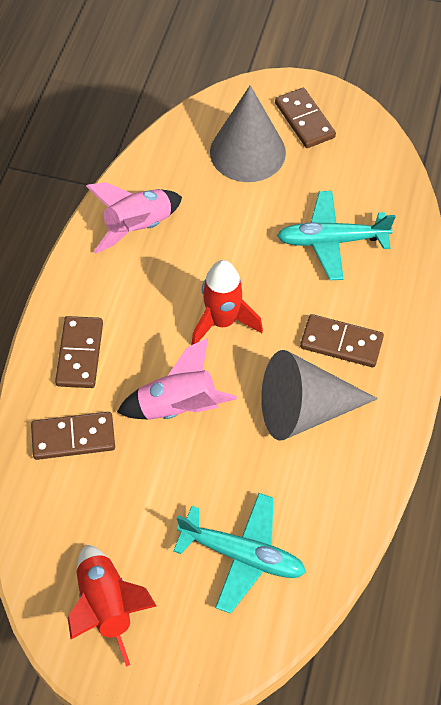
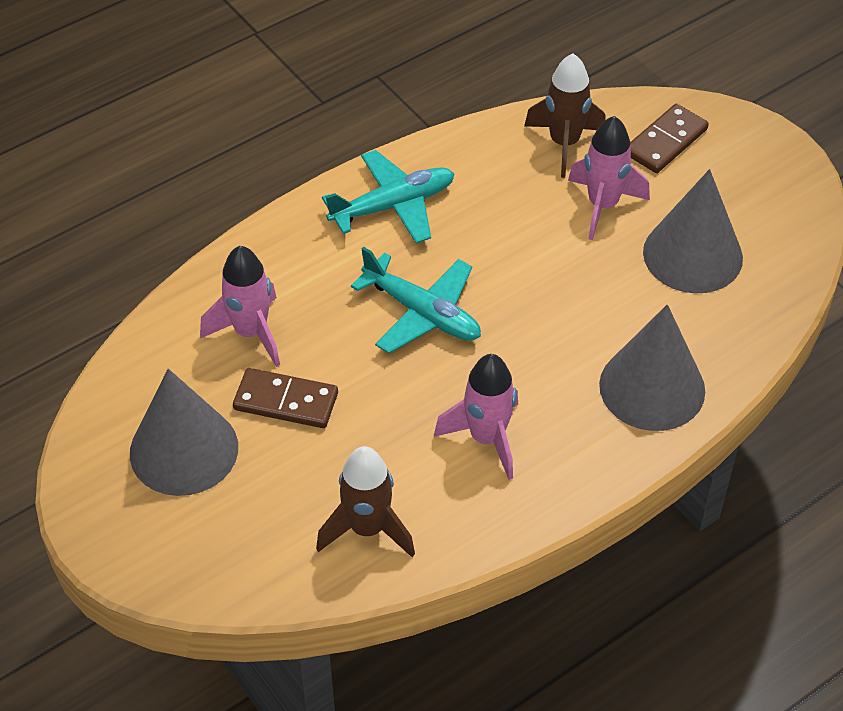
brown domino: 4 -> 2
brown rocket: 0 -> 2
grey cone: 2 -> 3
pink rocket: 2 -> 3
red rocket: 2 -> 0

